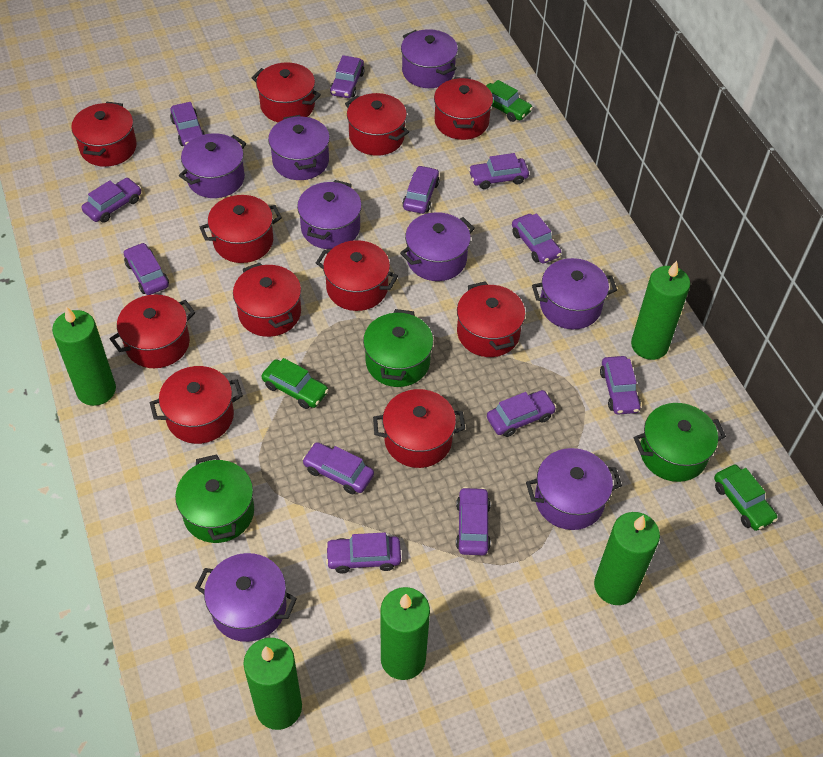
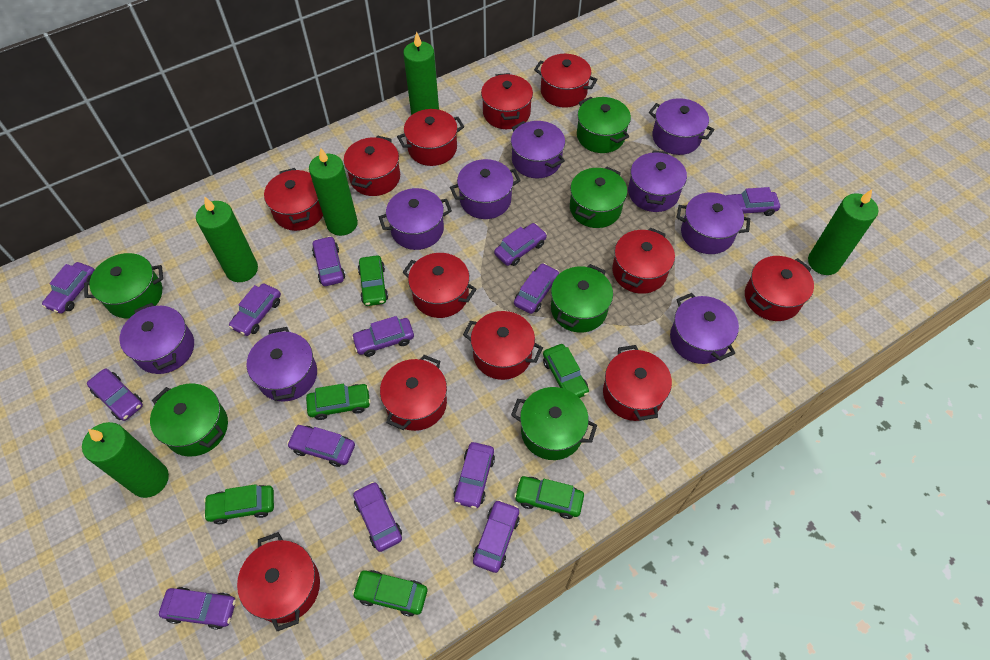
green car: 3 -> 6
green pot: 3 -> 6
purple car: 12 -> 13
purple pot: 8 -> 9
red pot: 11 -> 12

